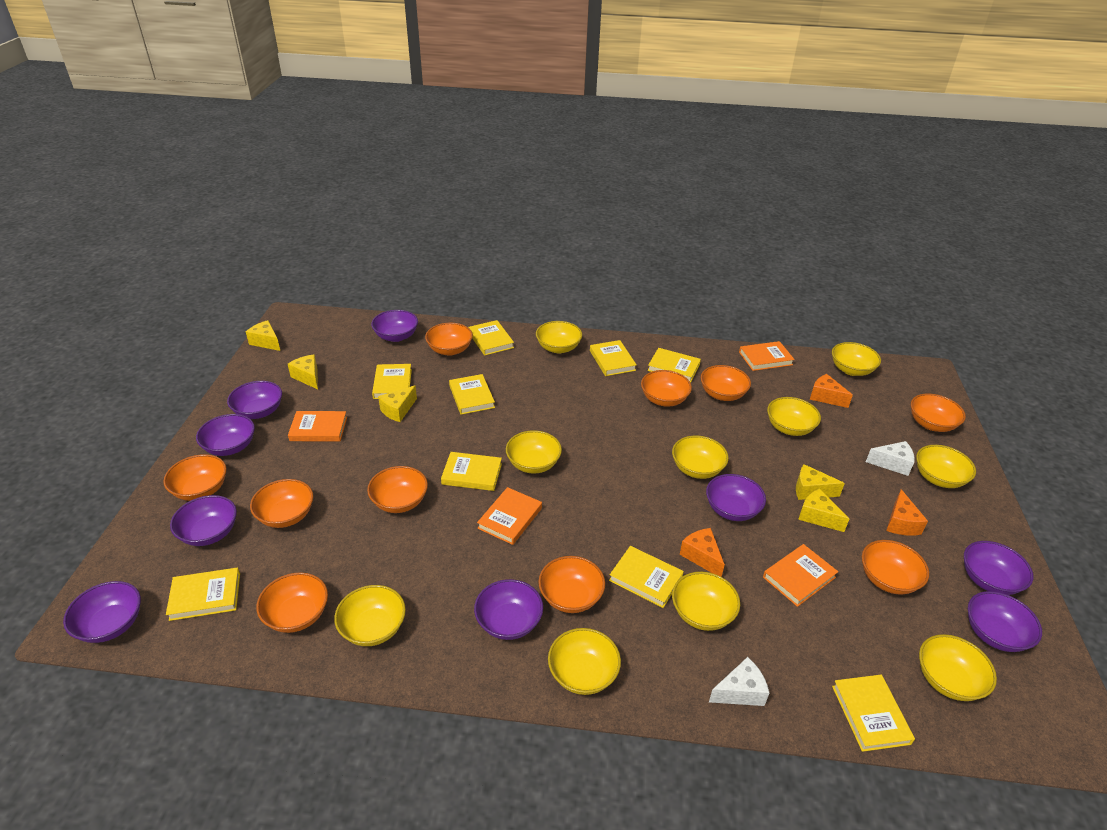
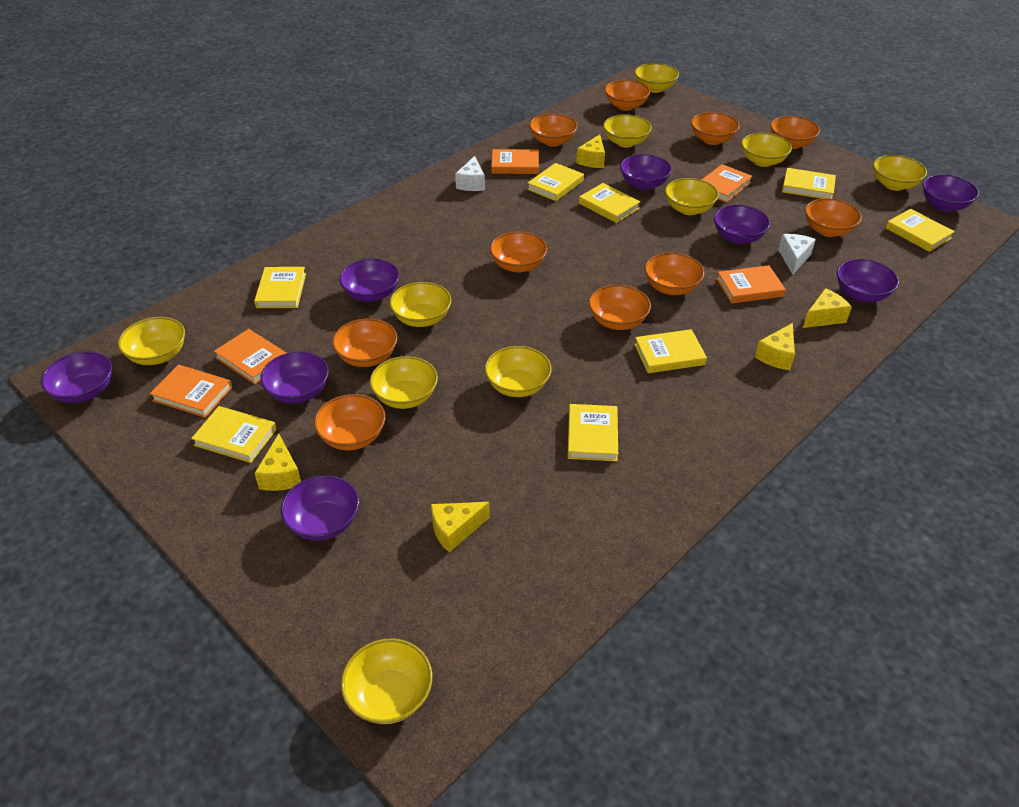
orange book: 4 -> 5
orange cheese: 3 -> 0
purple bowl: 9 -> 8
yellow book: 9 -> 8

